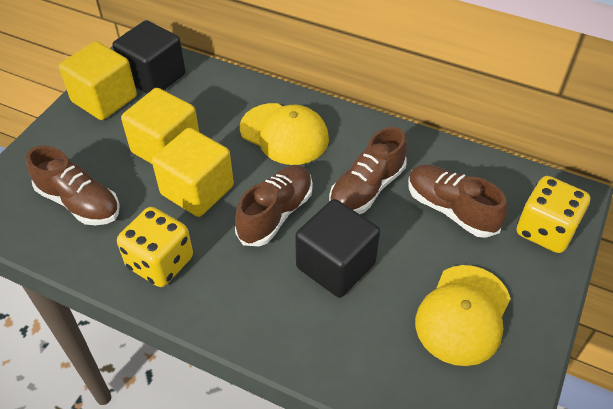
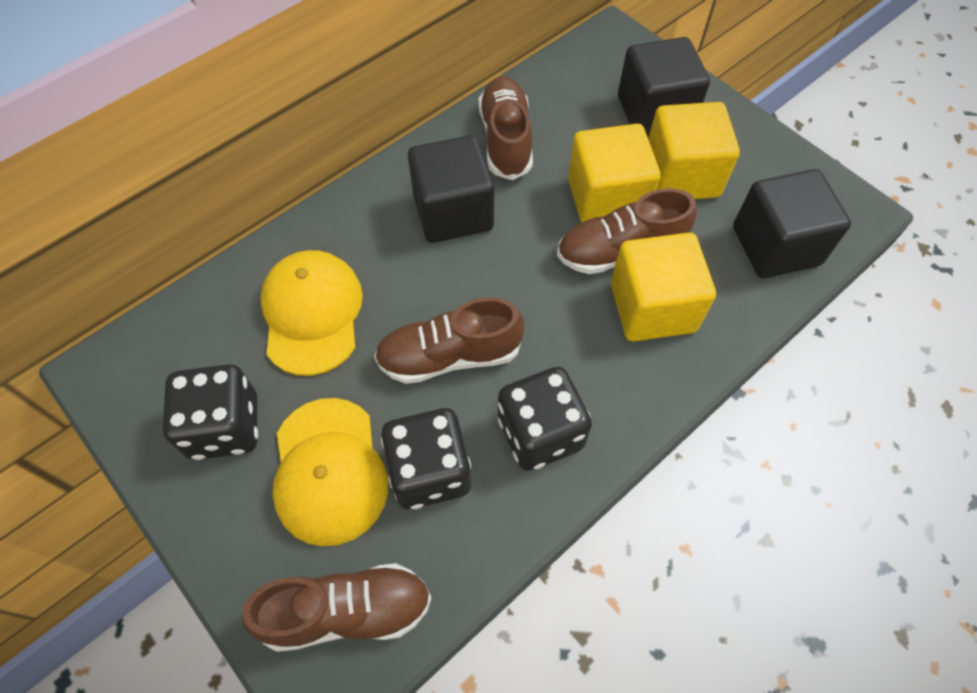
black cube: 2 -> 3
black dice: 0 -> 3
yellow dice: 2 -> 0

